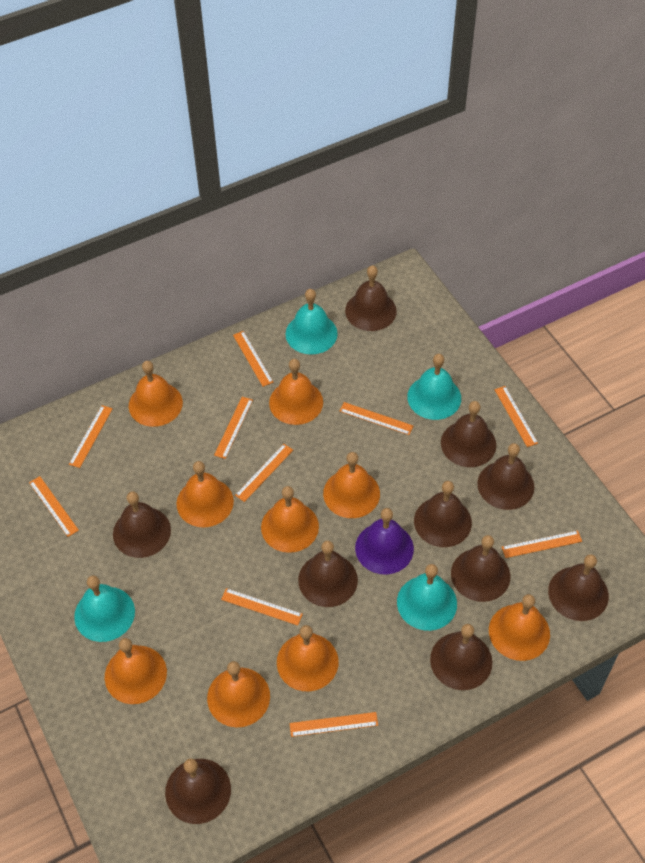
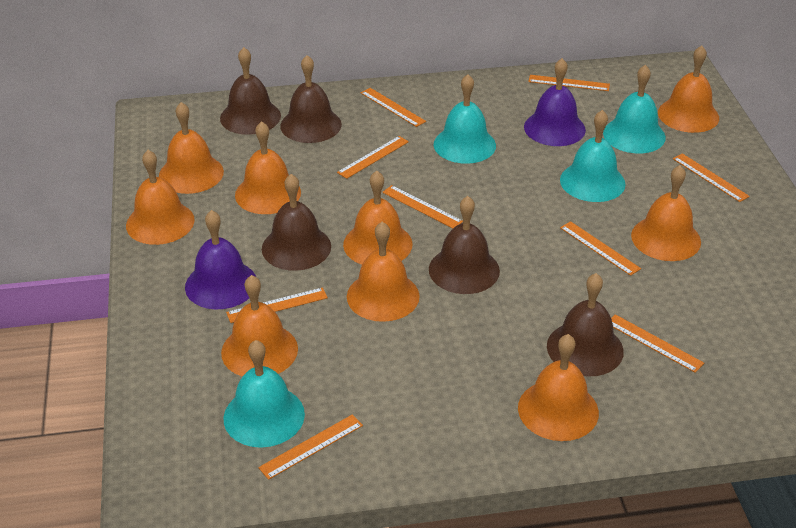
brown bell: 10 -> 5
orange ruler: 10 -> 9
purple bell: 1 -> 2

